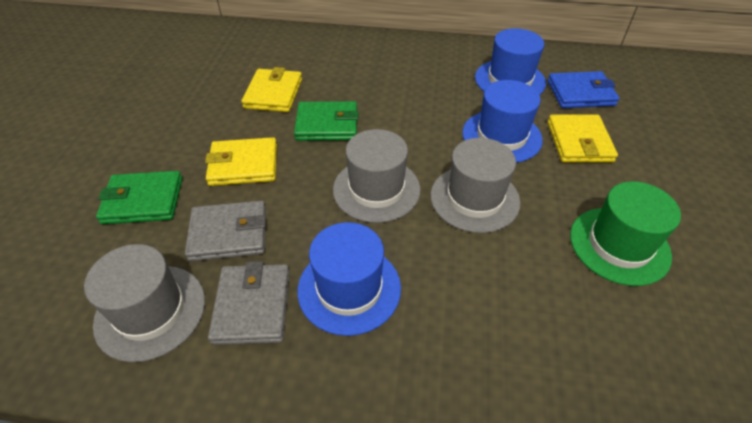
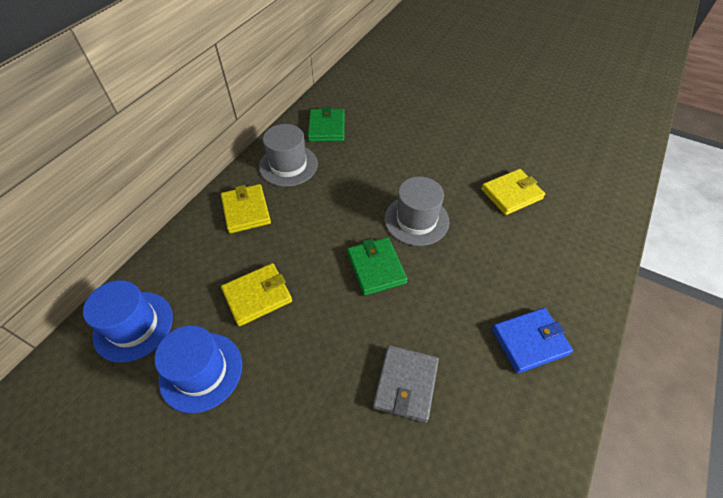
blue hat: 3 -> 2
green hat: 1 -> 0
grey hat: 3 -> 2
grey wallet: 2 -> 1

